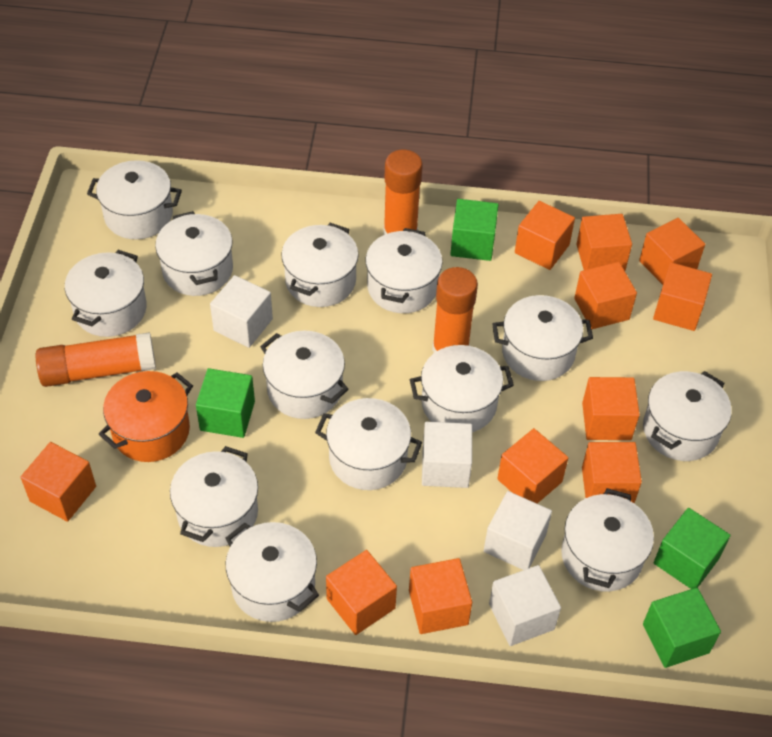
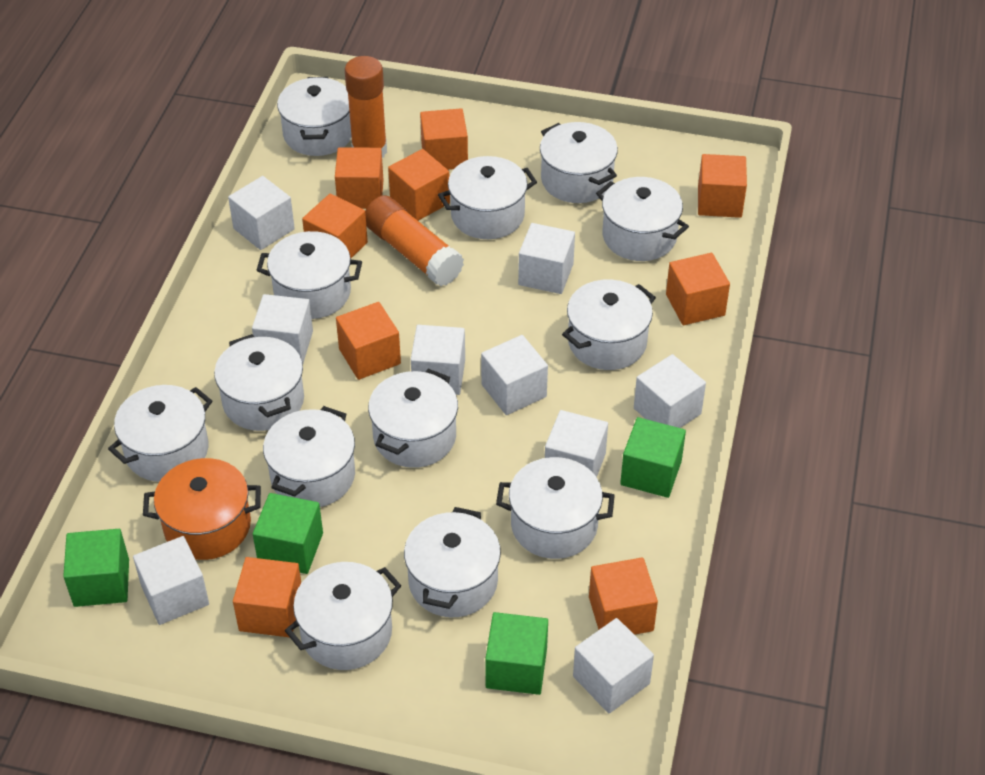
orange cube: 11 -> 9
orange glue stick: 3 -> 2
white cube: 4 -> 9

